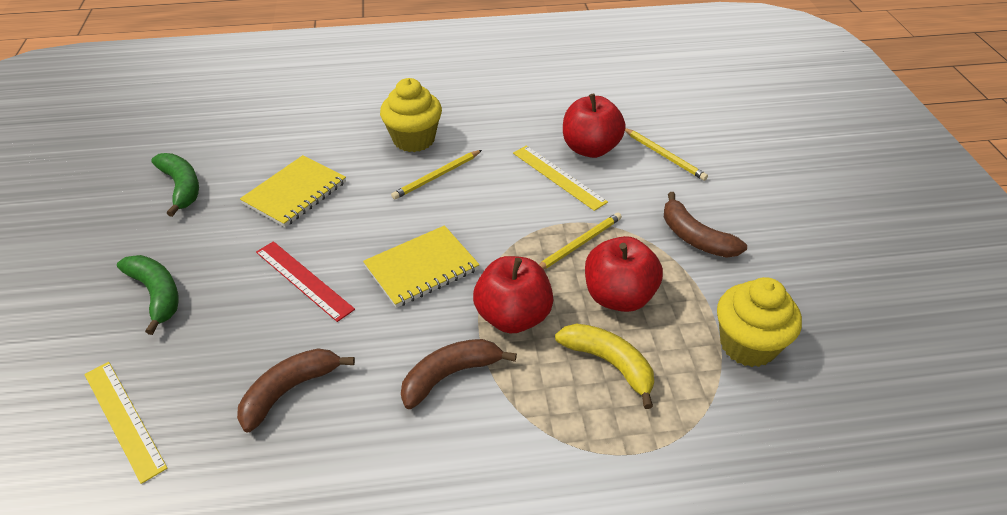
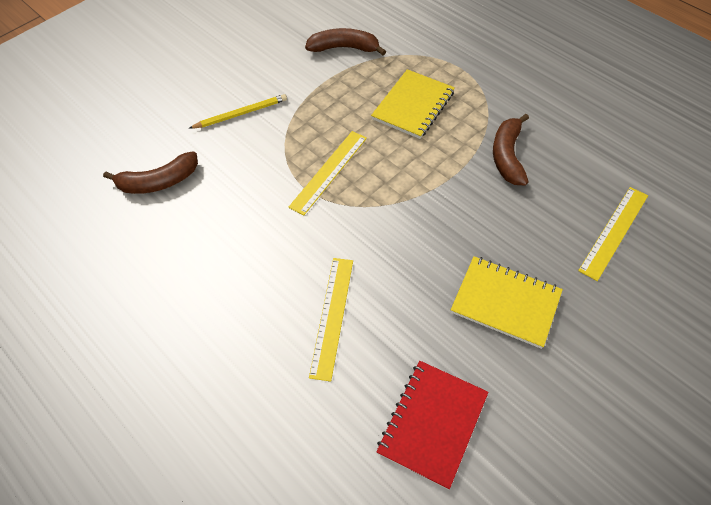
green banana: 2 -> 0
red apple: 3 -> 0
red notebook: 0 -> 1
red ruler: 1 -> 0
yellow banana: 1 -> 0
yellow cupcake: 2 -> 0
yellow pencil: 3 -> 1
yellow ruler: 2 -> 3

